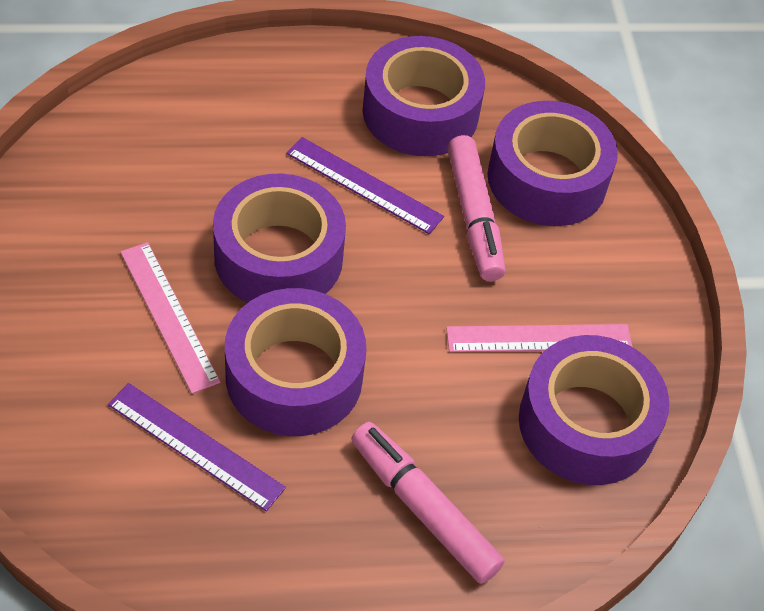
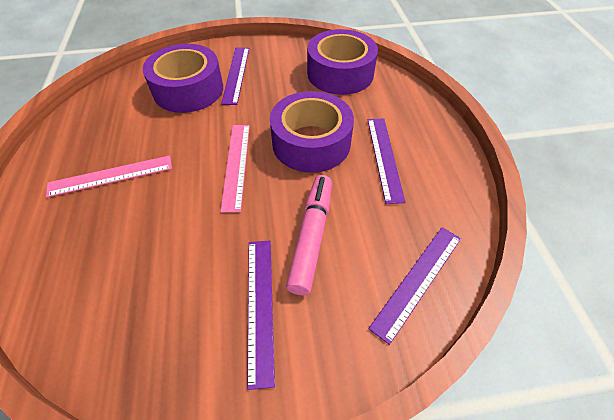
pink marker: 2 -> 1
purple ruler: 2 -> 4
purple tape: 5 -> 3

